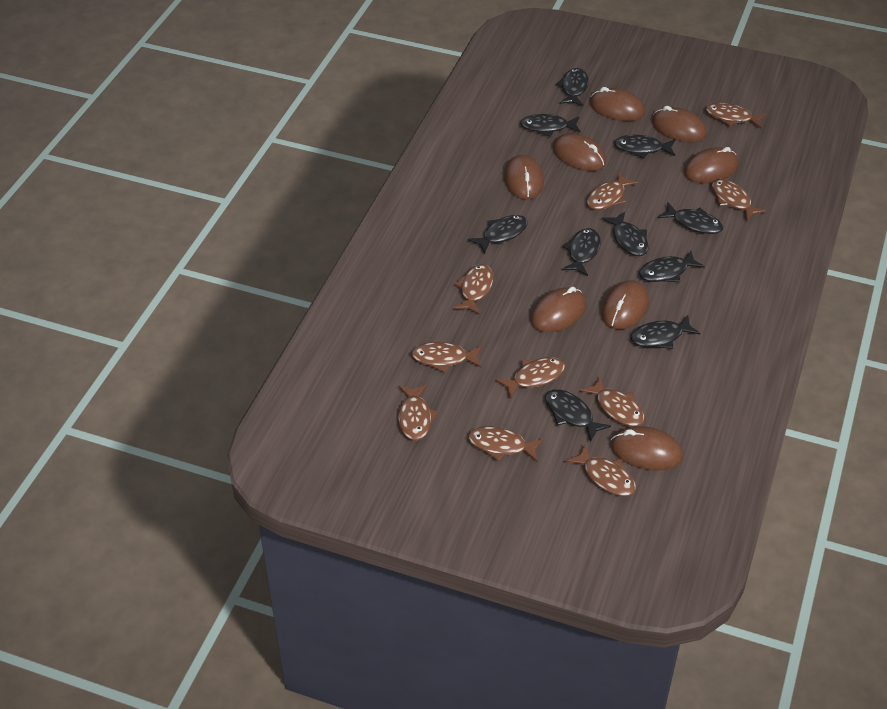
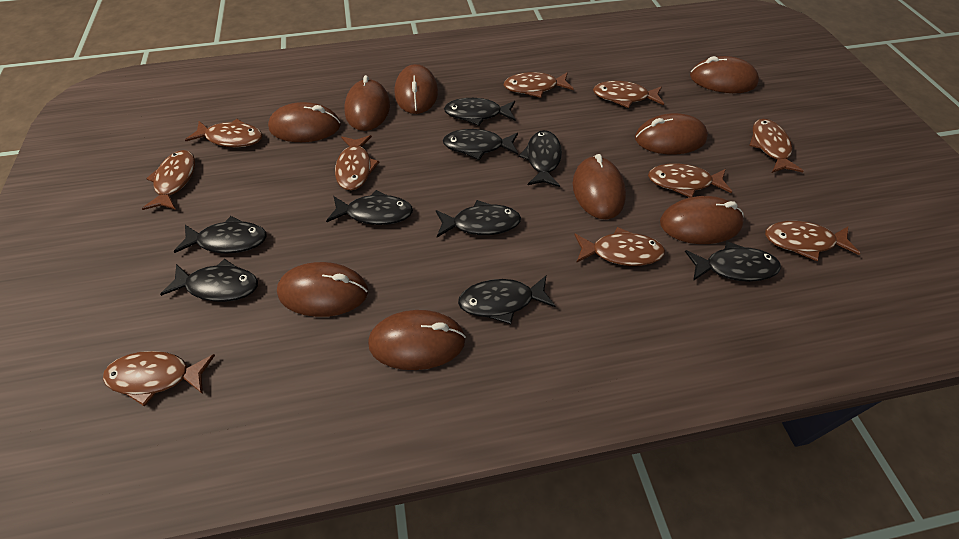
black fish: 10 -> 9
brown mouse: 8 -> 9

